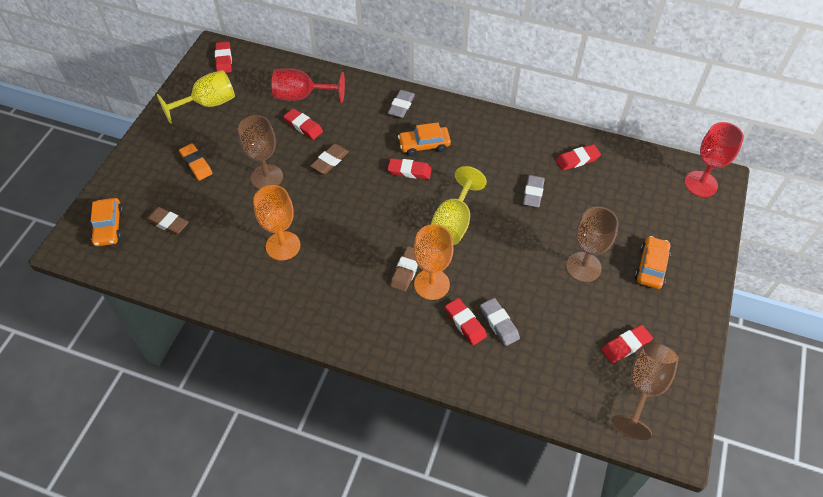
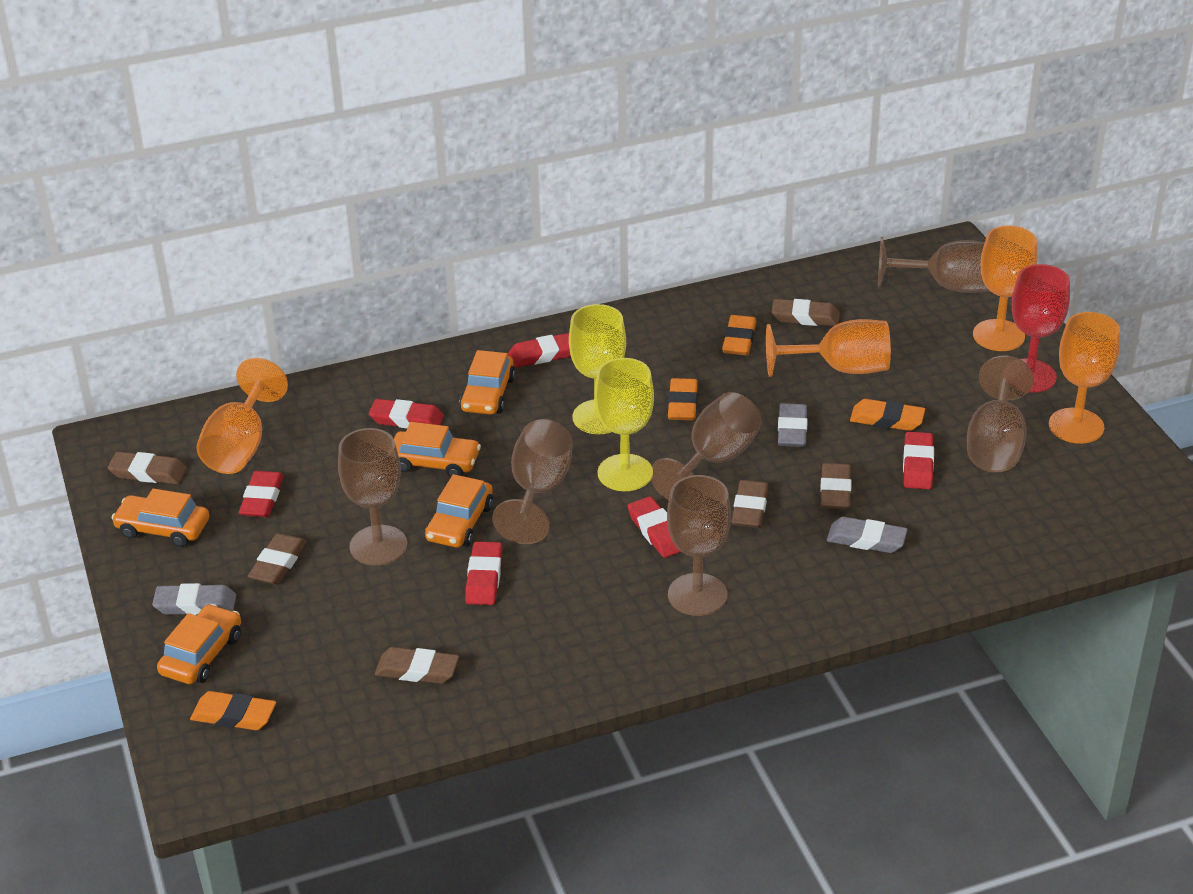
brown eraser: 3 -> 6
brown goblet: 3 -> 6
orange car: 3 -> 5
orange eraser: 1 -> 4
orange goblet: 2 -> 4
red goblet: 2 -> 1

